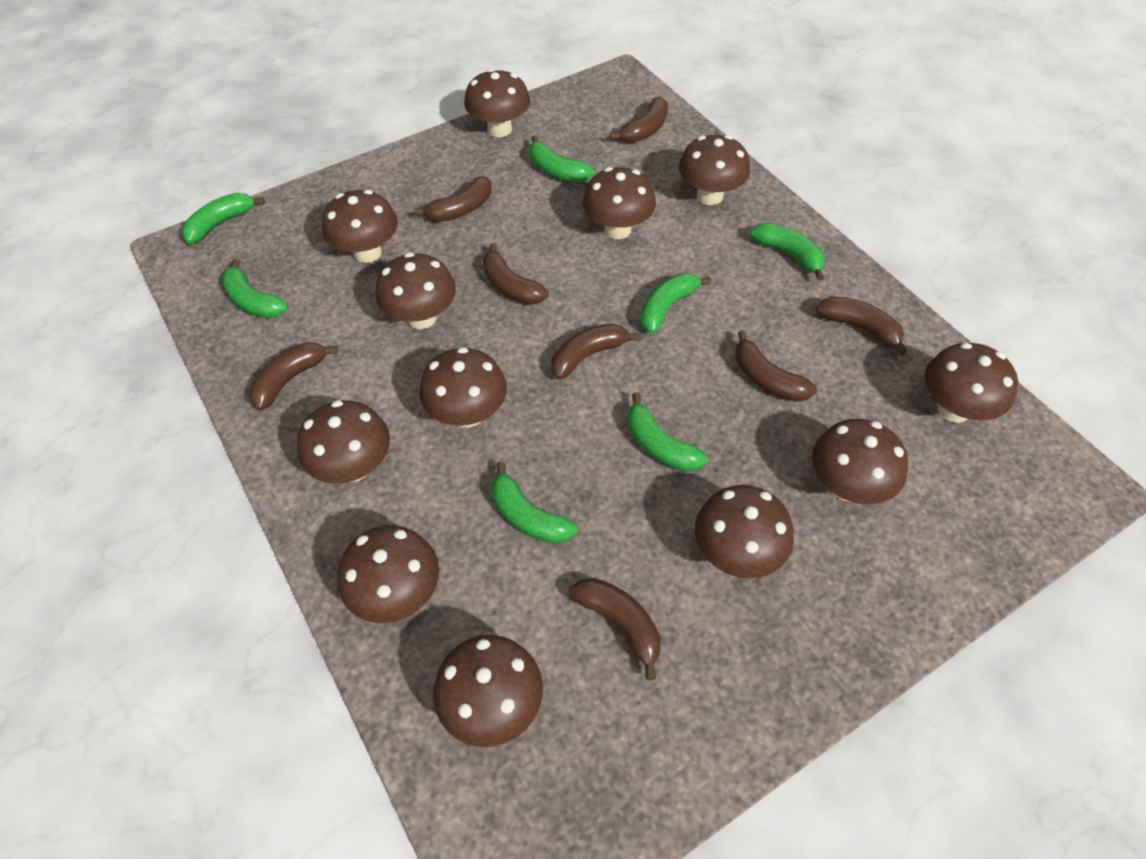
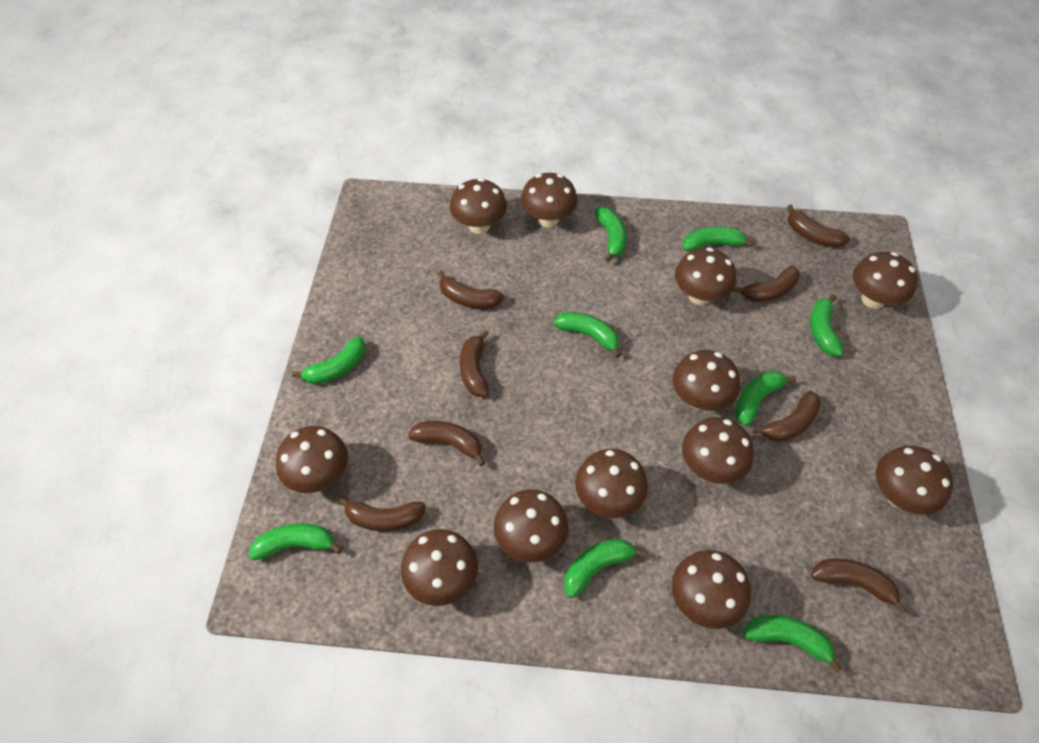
green banana: 7 -> 9

